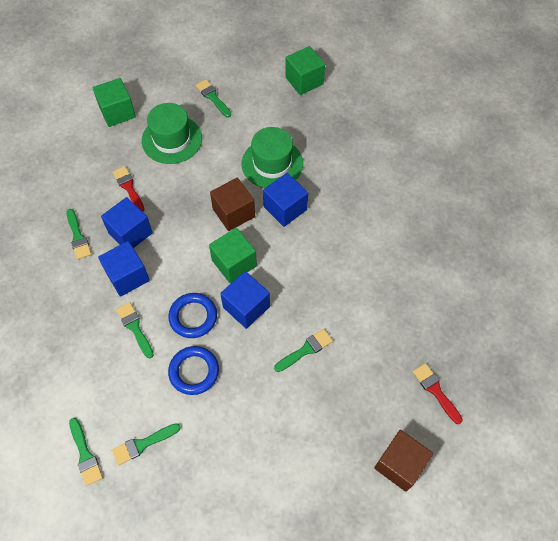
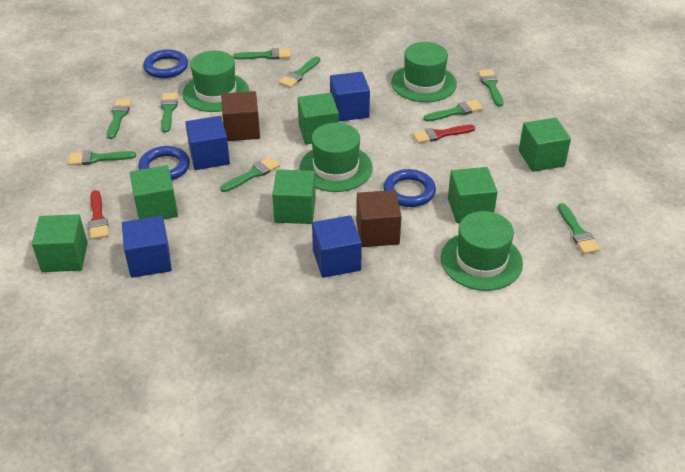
blue ring: 2 -> 3
green brush: 6 -> 9
green cube: 3 -> 6
green hat: 2 -> 4

